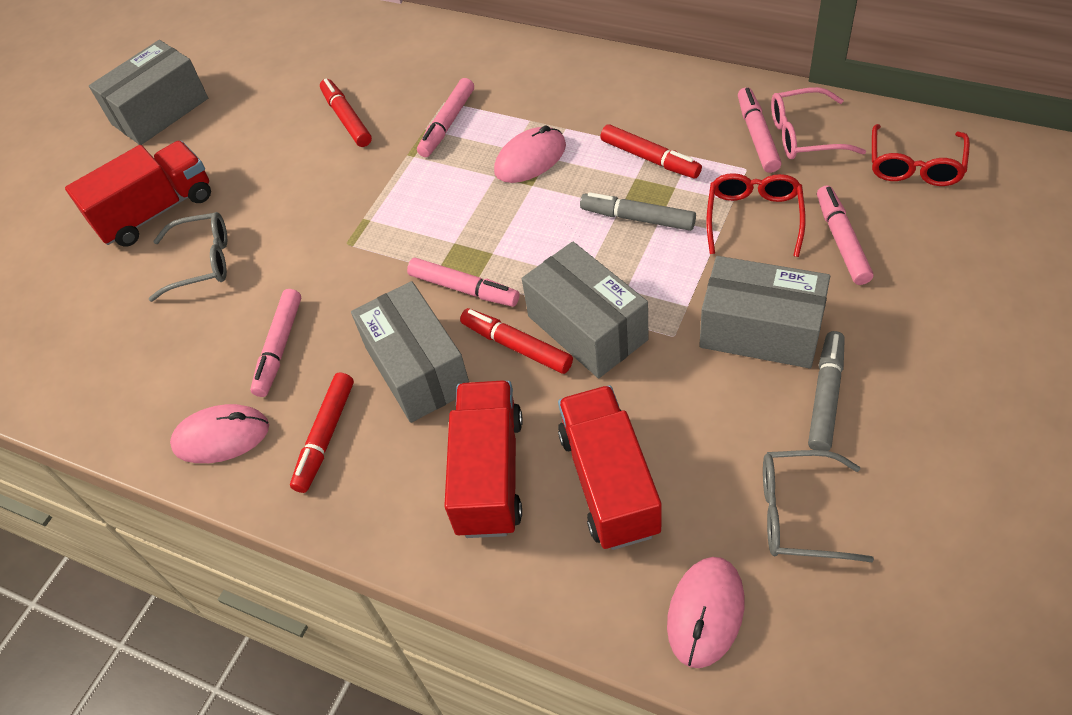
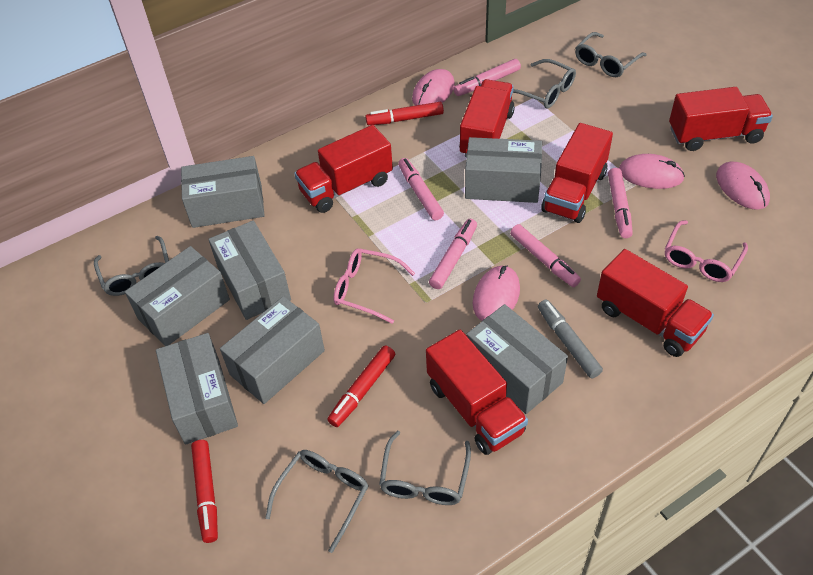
grey box: 4 -> 7
grey glasses: 2 -> 5
grey marker: 2 -> 1
pink glasses: 1 -> 2
pink mouse: 3 -> 4
red glasses: 2 -> 0
red marker: 4 -> 3
red truck: 3 -> 6

